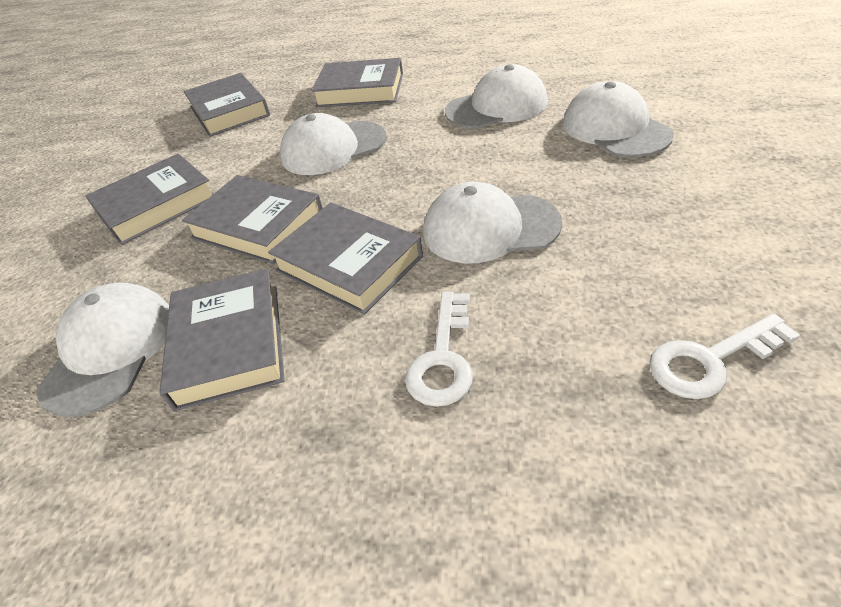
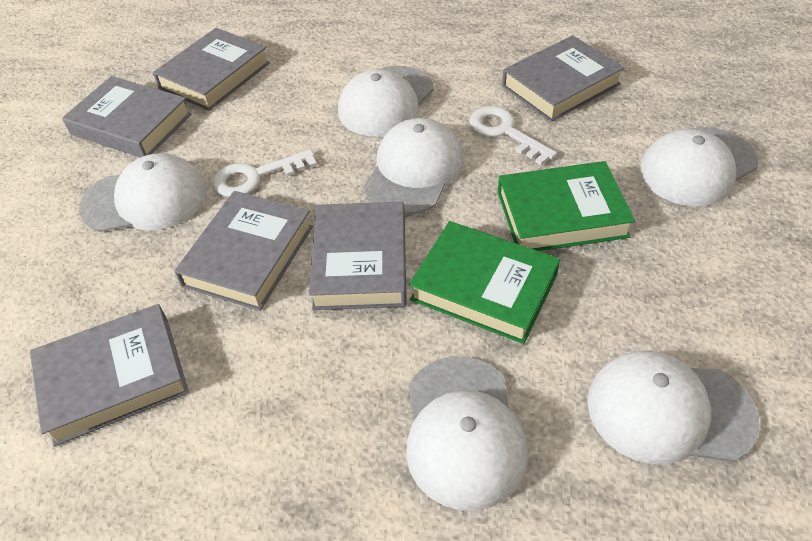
green book: 0 -> 2
white cap: 5 -> 6

